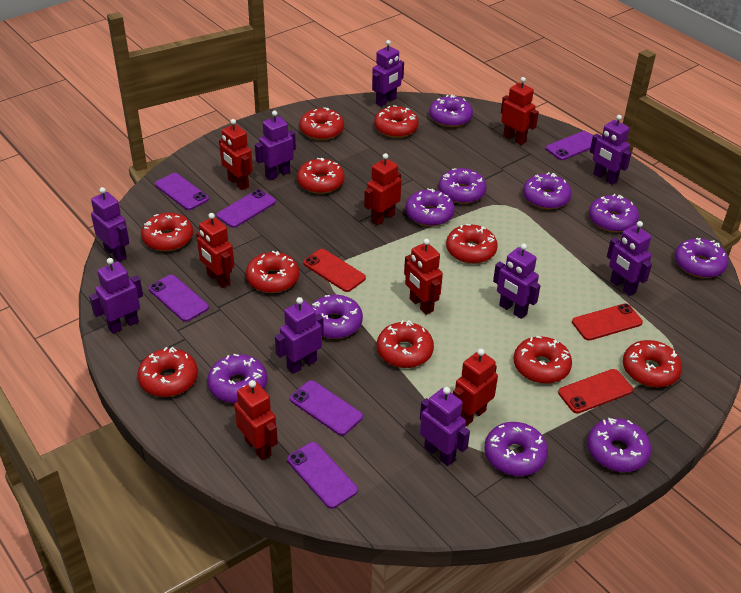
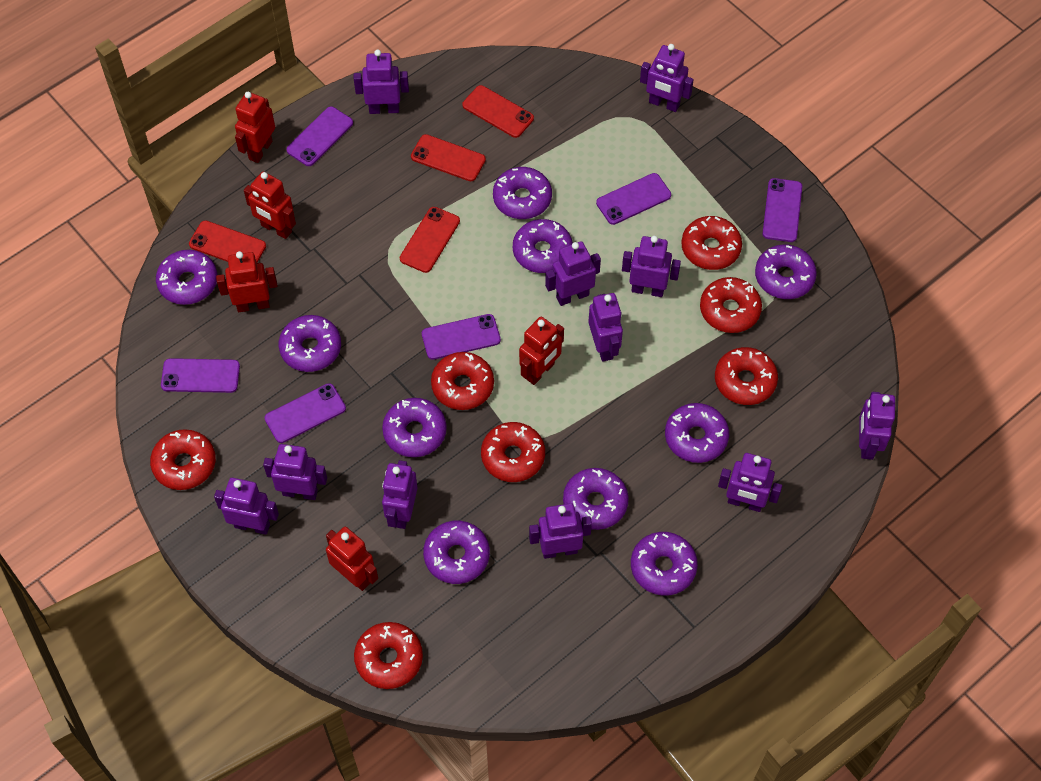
purple robot: 9 -> 11
red donut: 10 -> 7
red phone: 3 -> 4
red robot: 7 -> 5

